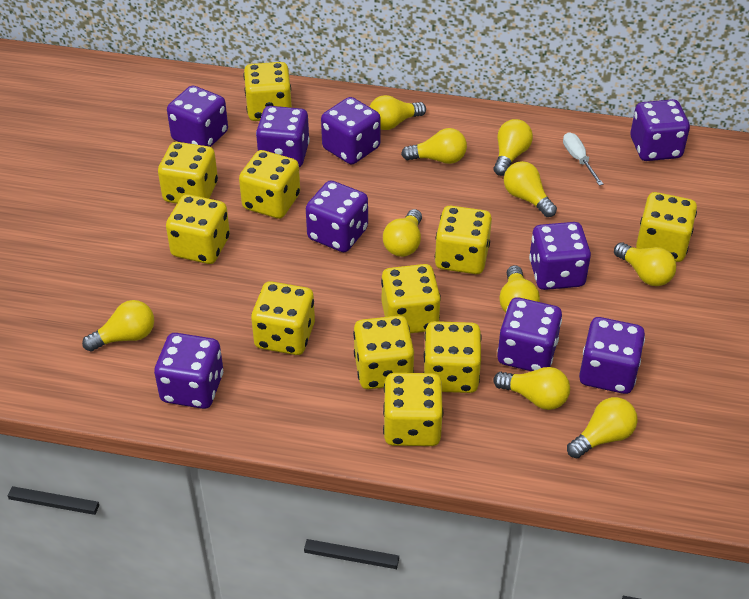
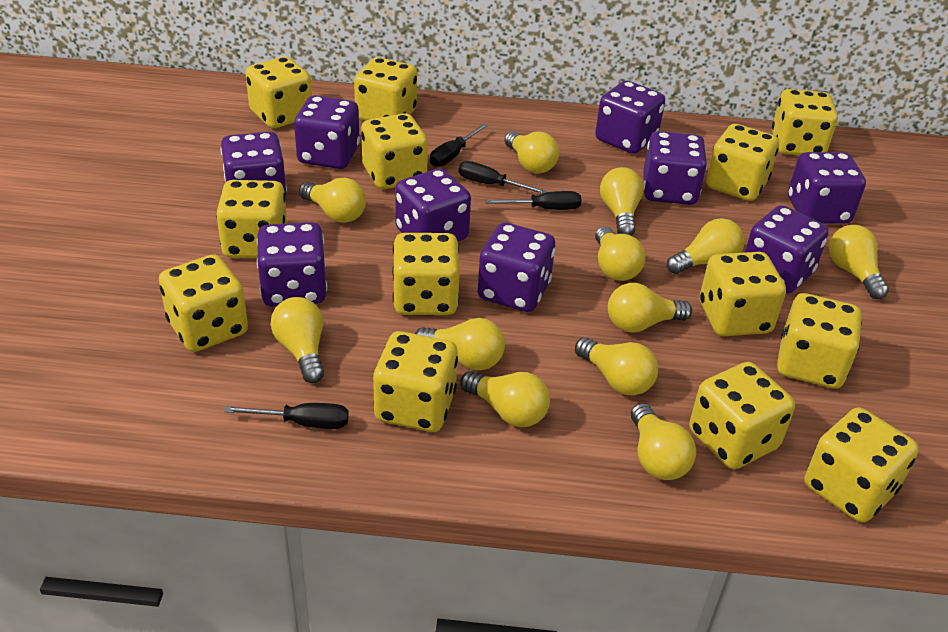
black screwdriver: 0 -> 4
white screwdriver: 1 -> 0
yellow dice: 11 -> 13
yellow light bulb: 10 -> 12

